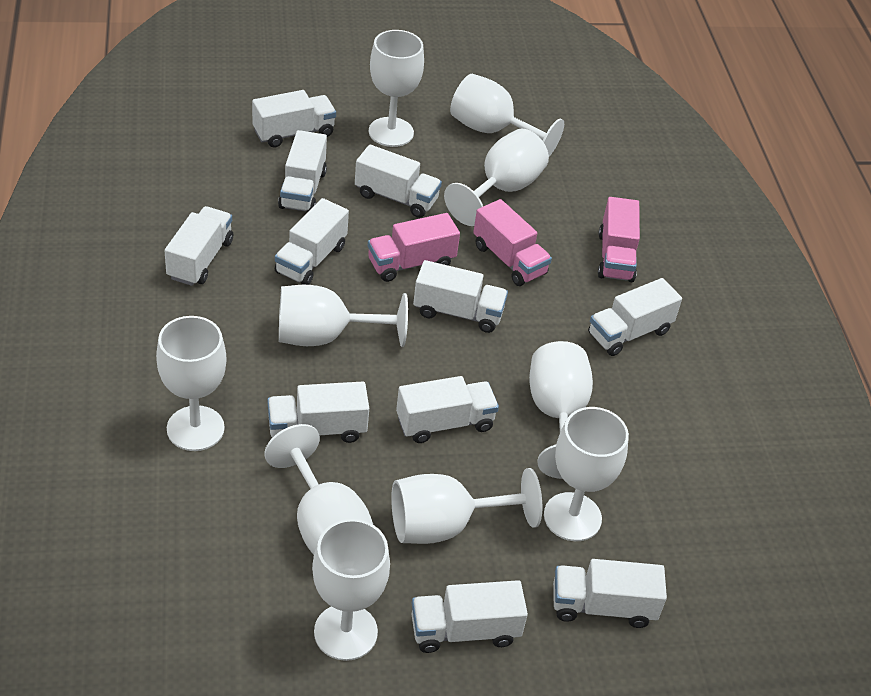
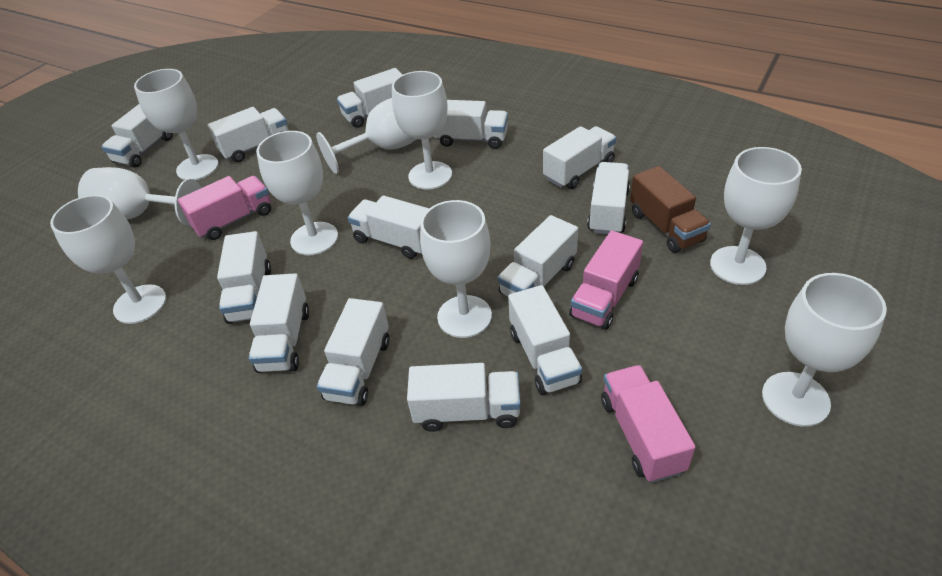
brown truck: 0 -> 1
white goblet: 10 -> 9
white truck: 11 -> 13

